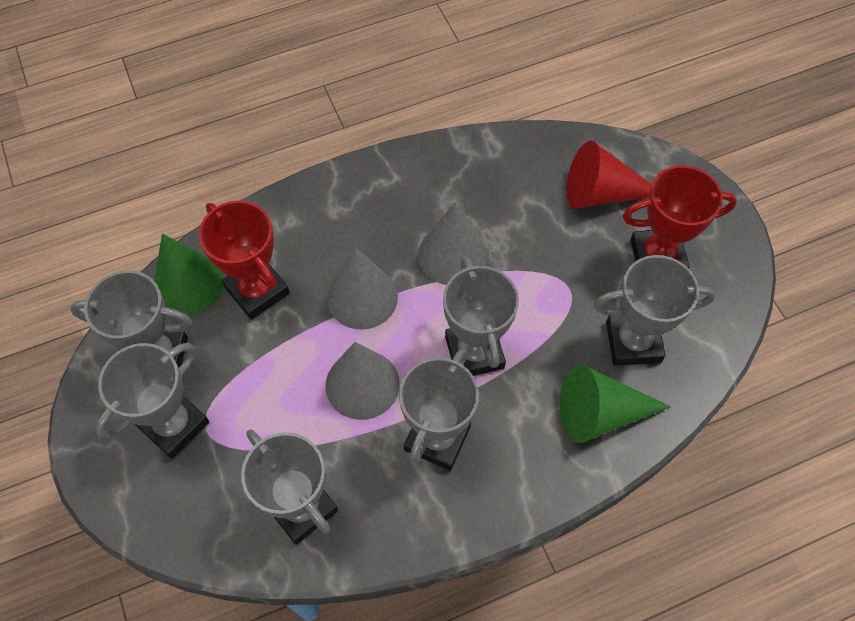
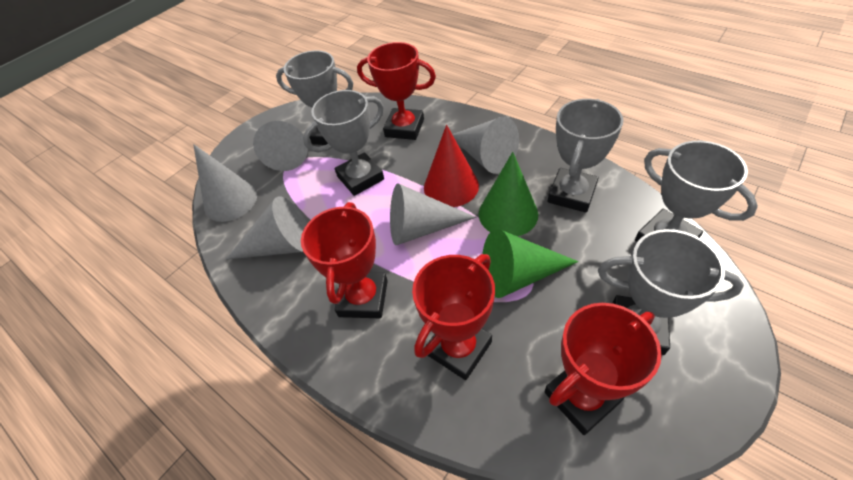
grey cone: 3 -> 5
grey trophy: 6 -> 5
red trophy: 2 -> 4

